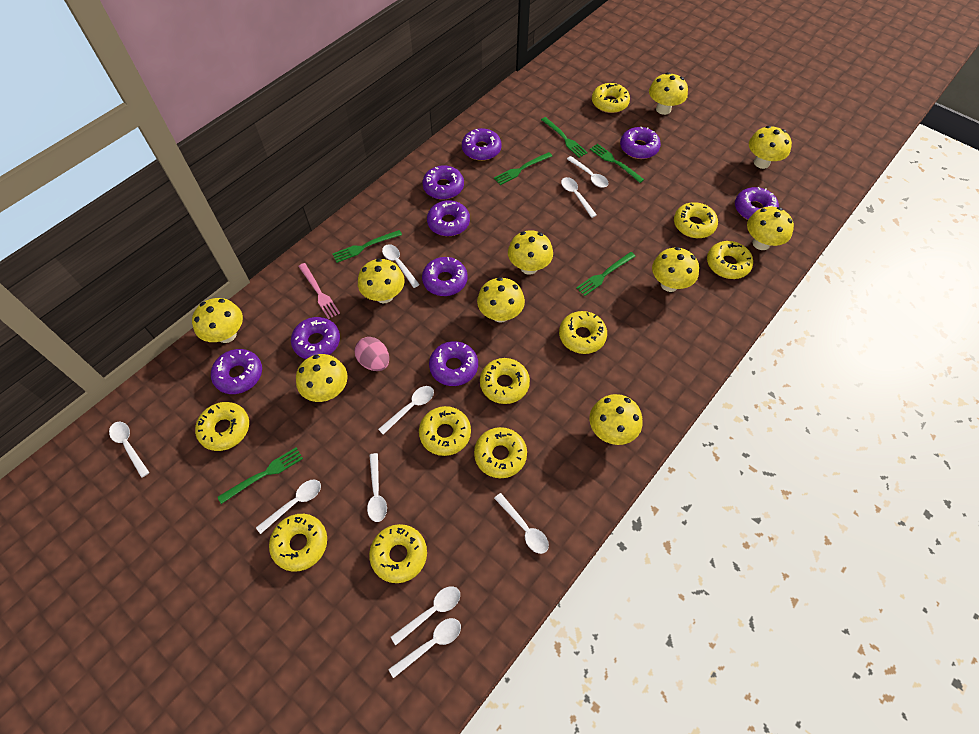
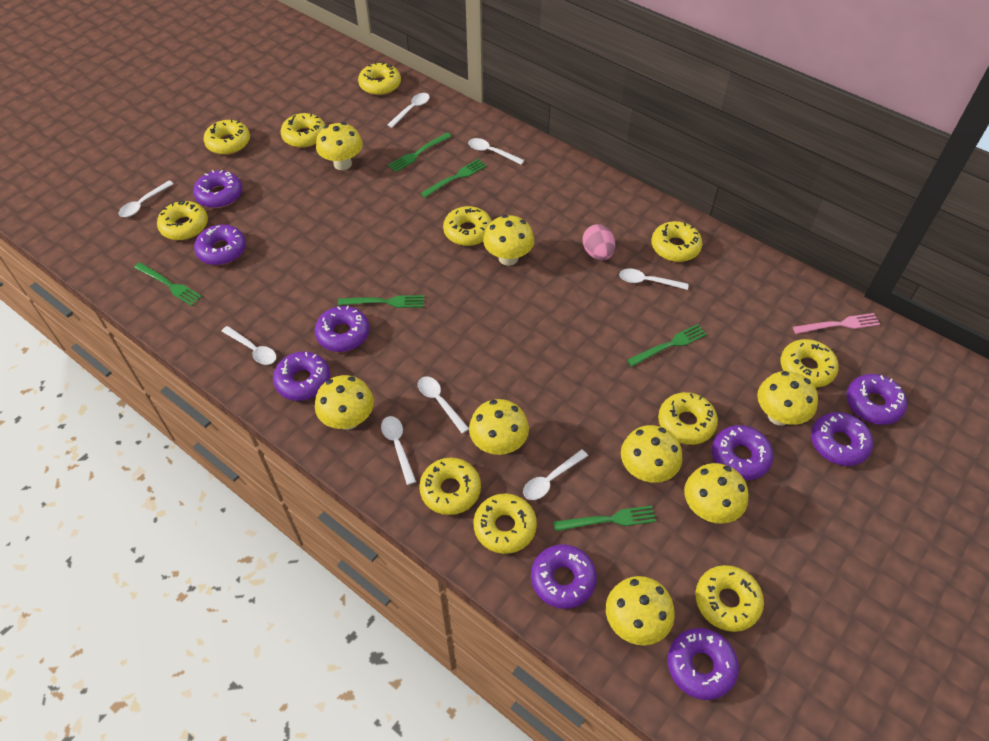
white spoon: 10 -> 8
yellow donut: 10 -> 11
yellow mushroom: 10 -> 8

